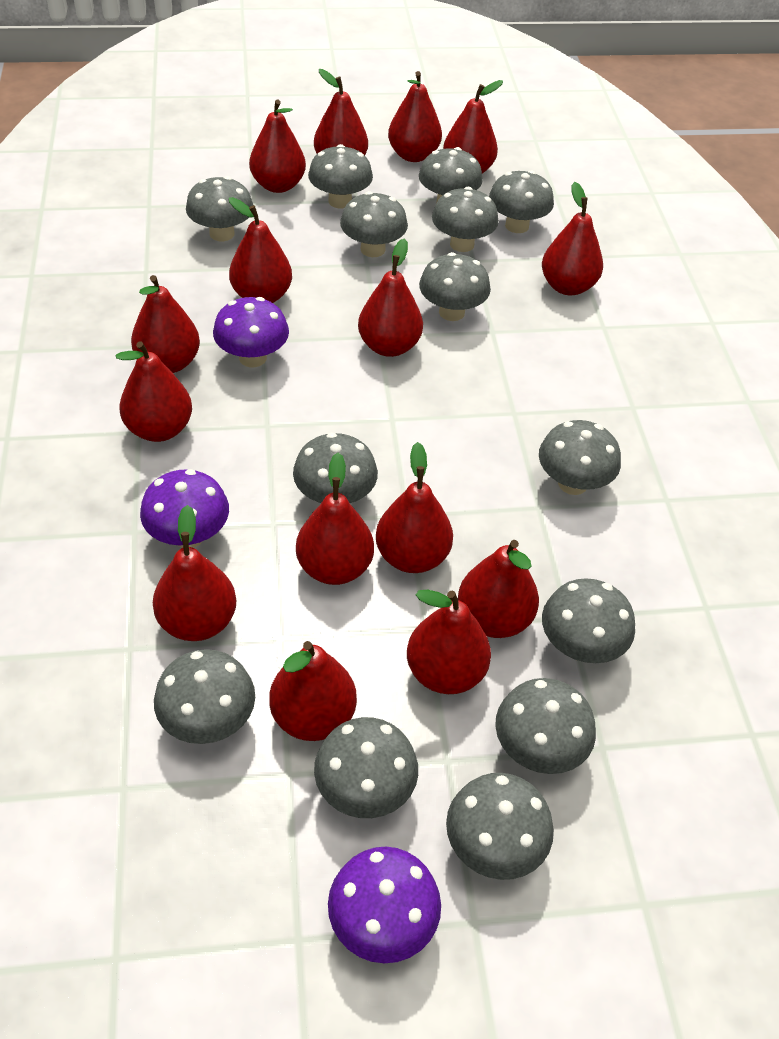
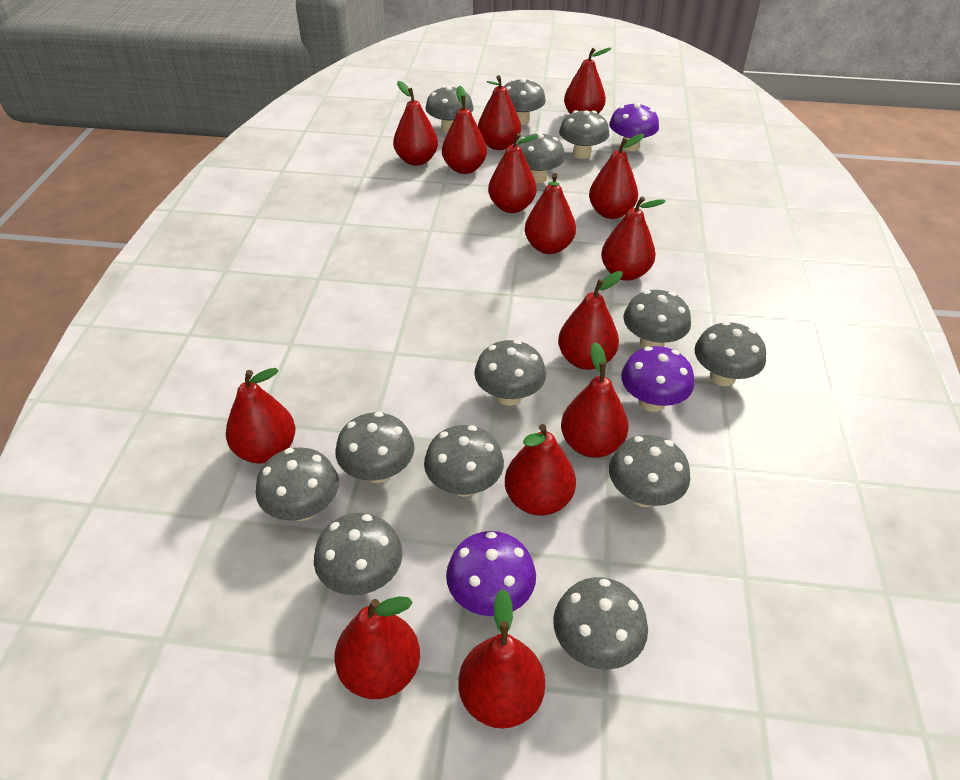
grey mushroom: 14 -> 13
red pear: 15 -> 14

